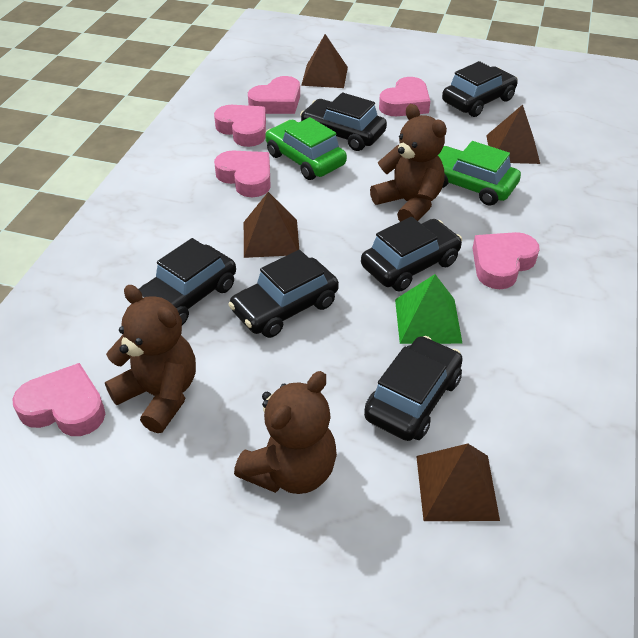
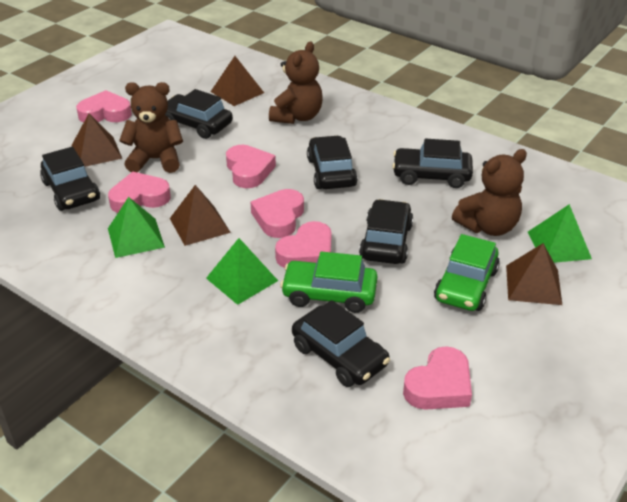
green pyramid: 1 -> 3

